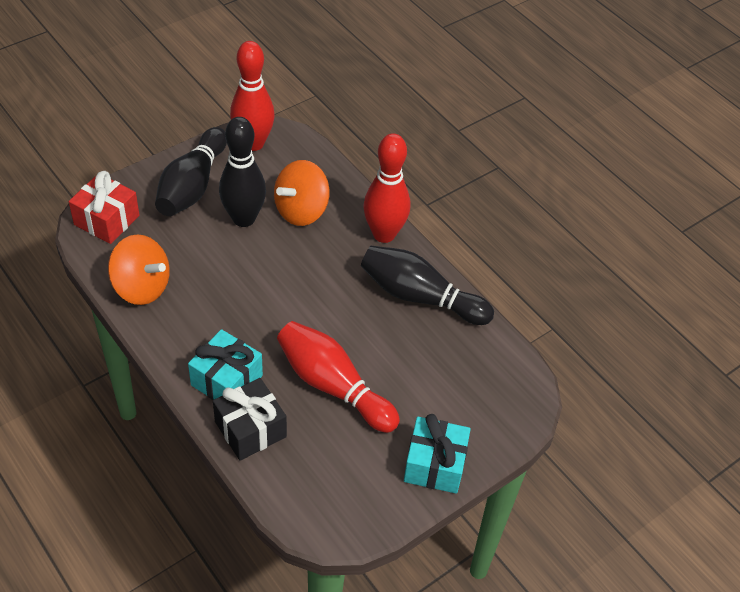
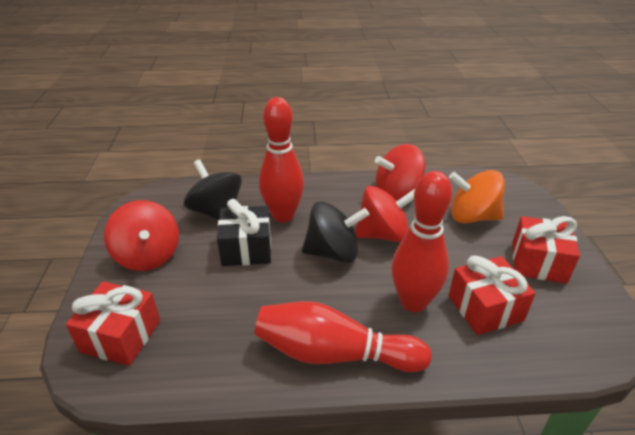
black bowling pin: 3 -> 0
black spinning top: 0 -> 2
orange spinning top: 2 -> 1
red gift: 1 -> 3
red spinning top: 0 -> 3
turquoise gift: 2 -> 0

